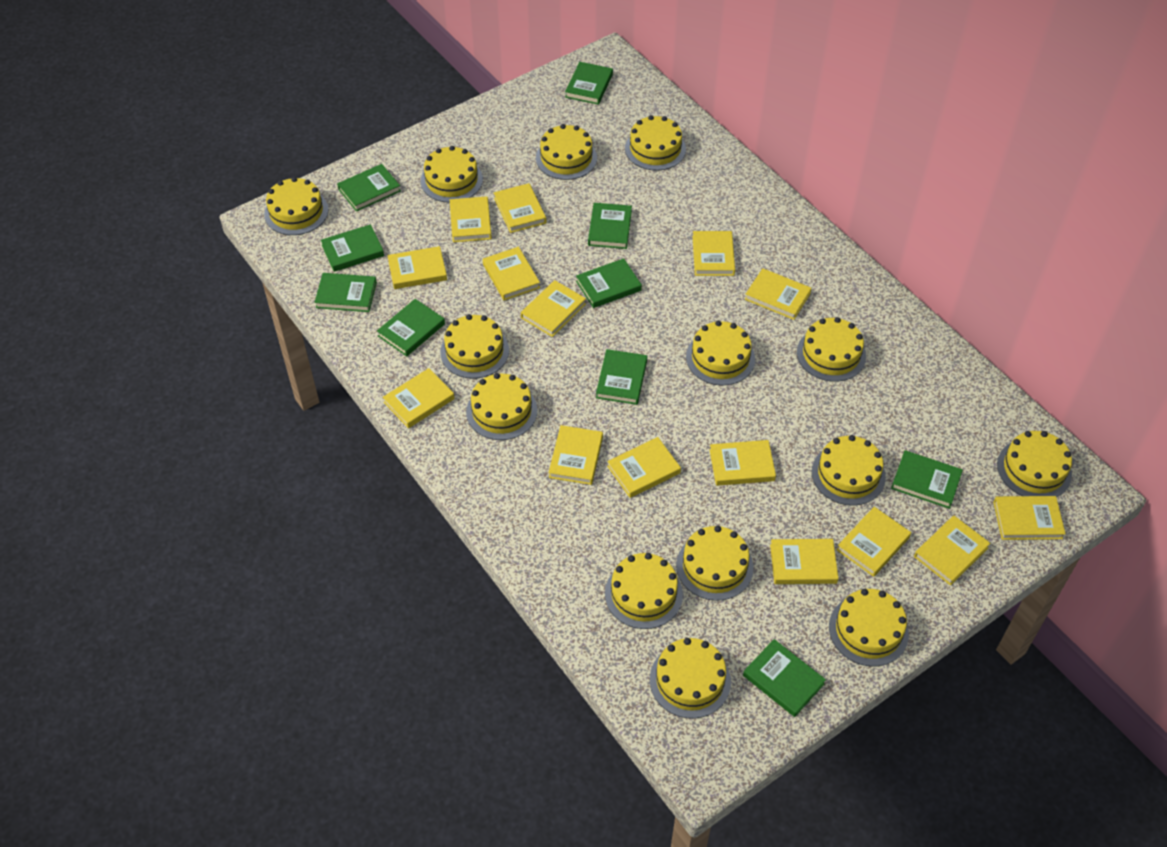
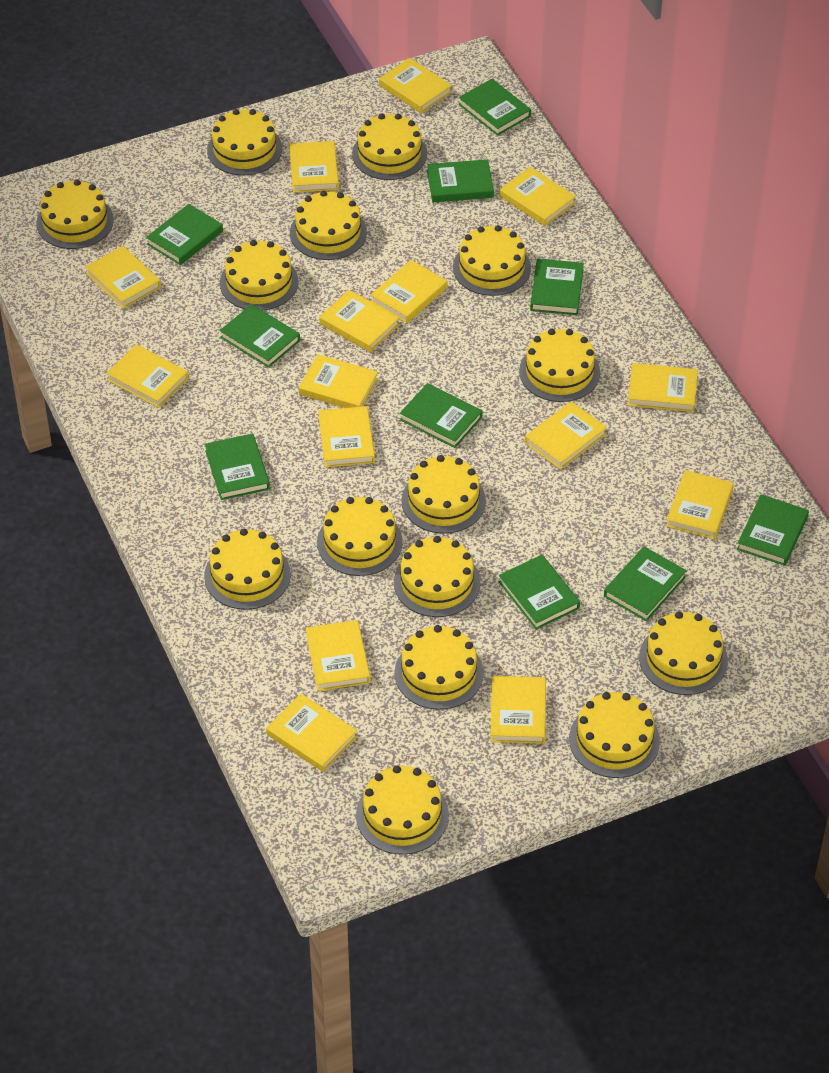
yellow cake: 14 -> 15

